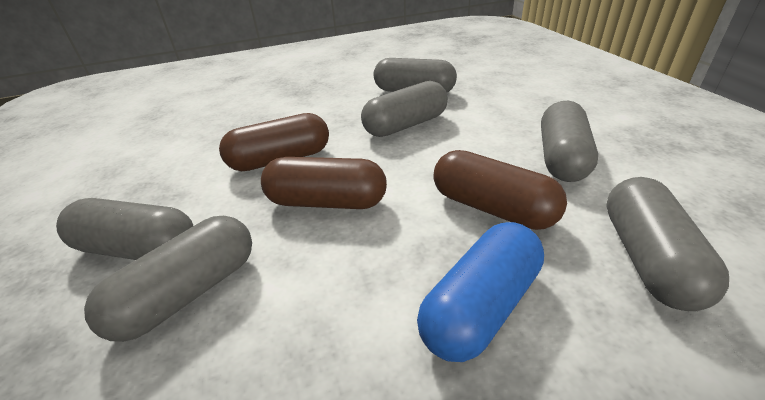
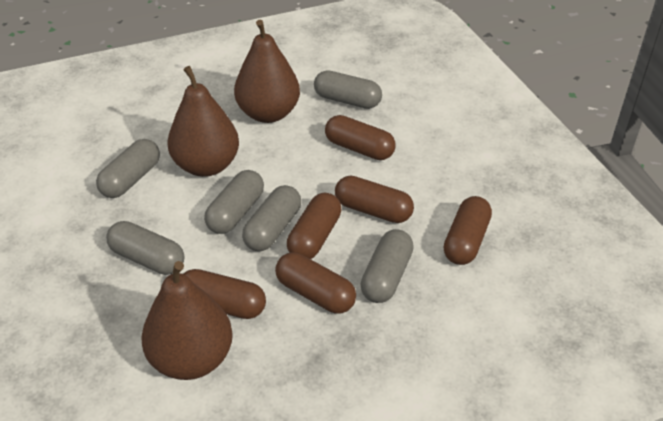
blue capsule: 1 -> 0
brown capsule: 3 -> 6
brown pear: 0 -> 3

